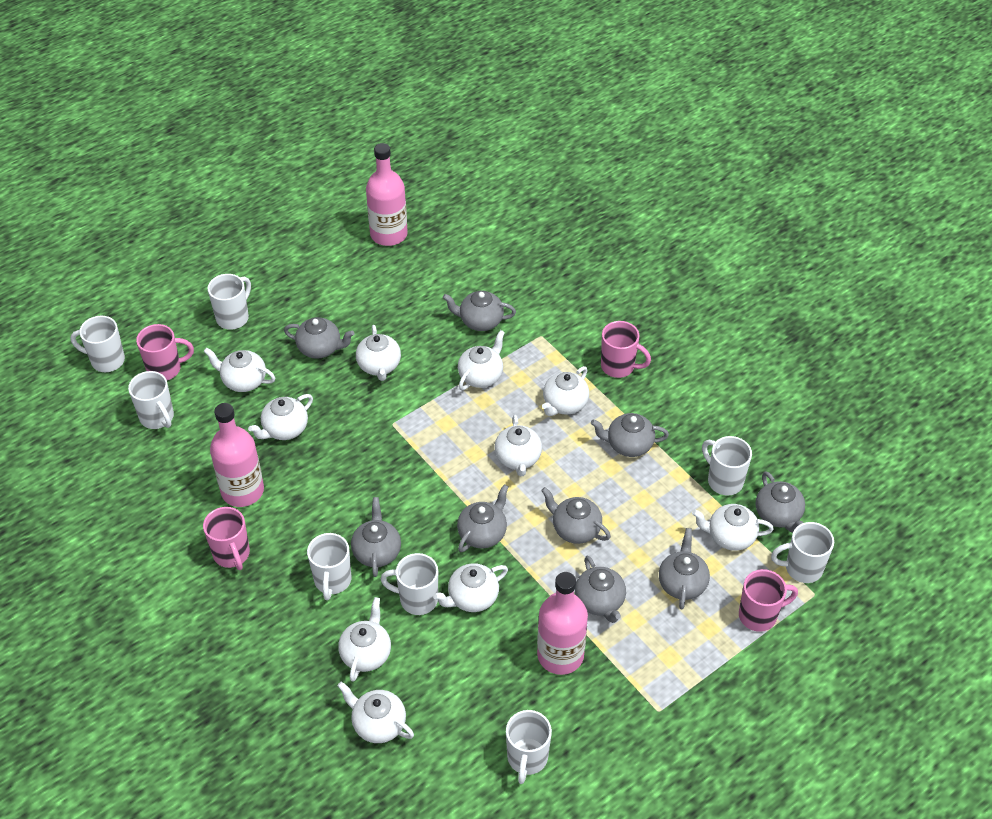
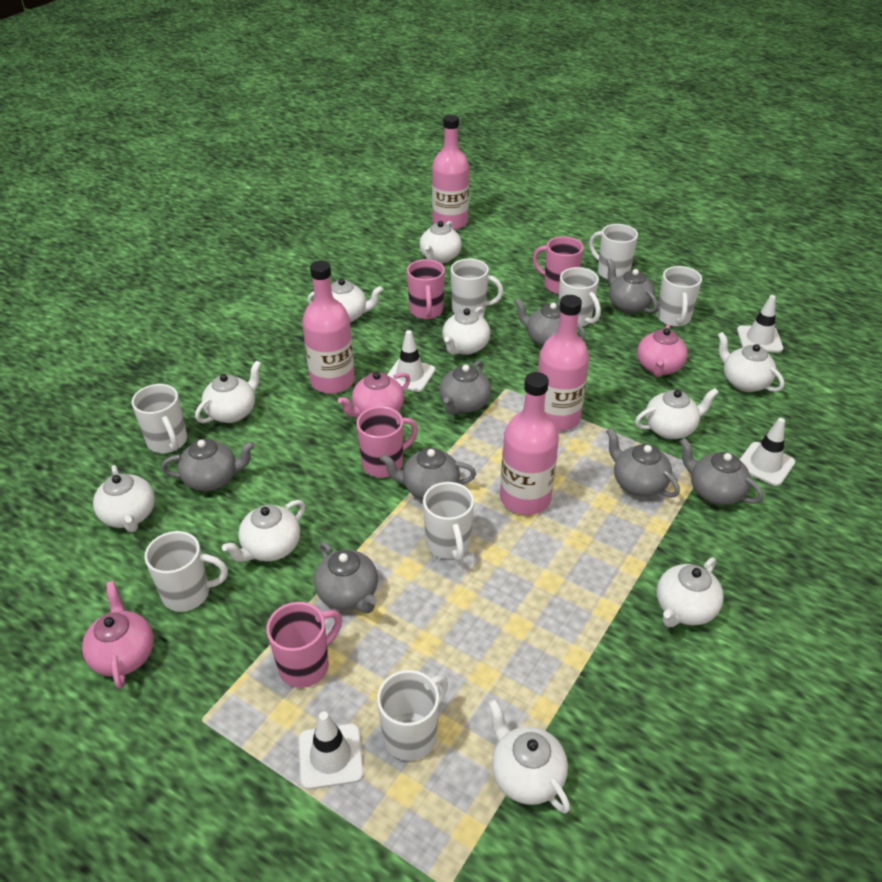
grey teapot: 9 -> 8
pink bottle: 3 -> 4
pink teapot: 0 -> 3
white traffic cone: 0 -> 4

